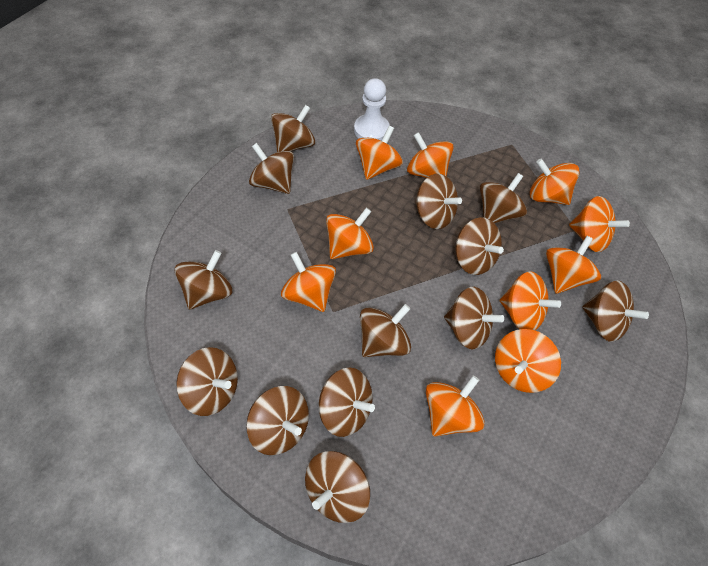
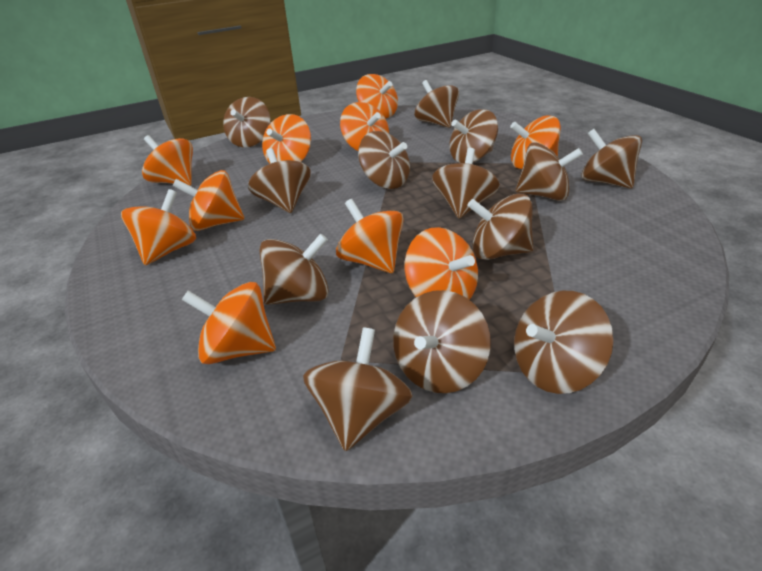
white pawn: 1 -> 0

